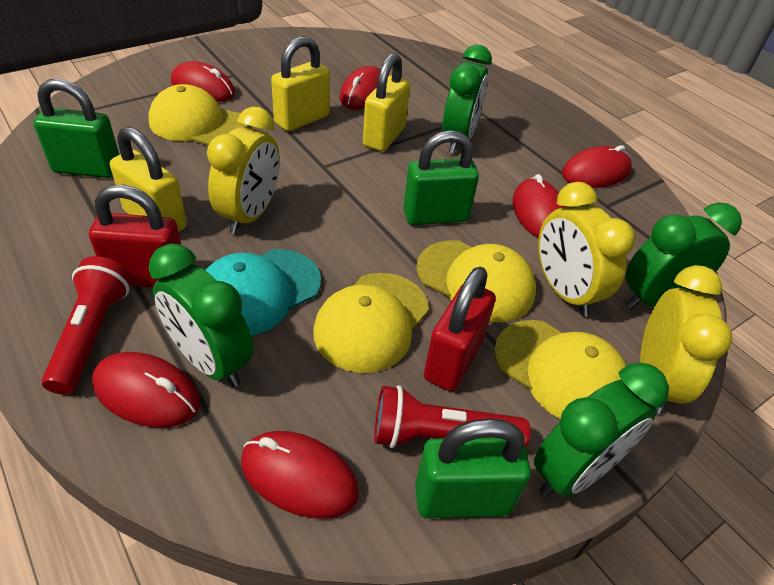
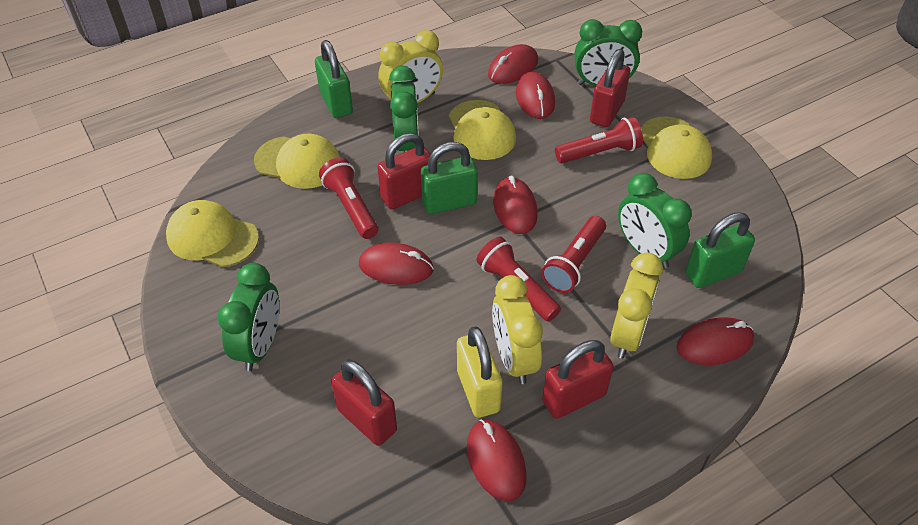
red flashlight: 2 -> 4
red padlock: 2 -> 4
turquoise cap: 1 -> 0
yellow padlock: 3 -> 1

